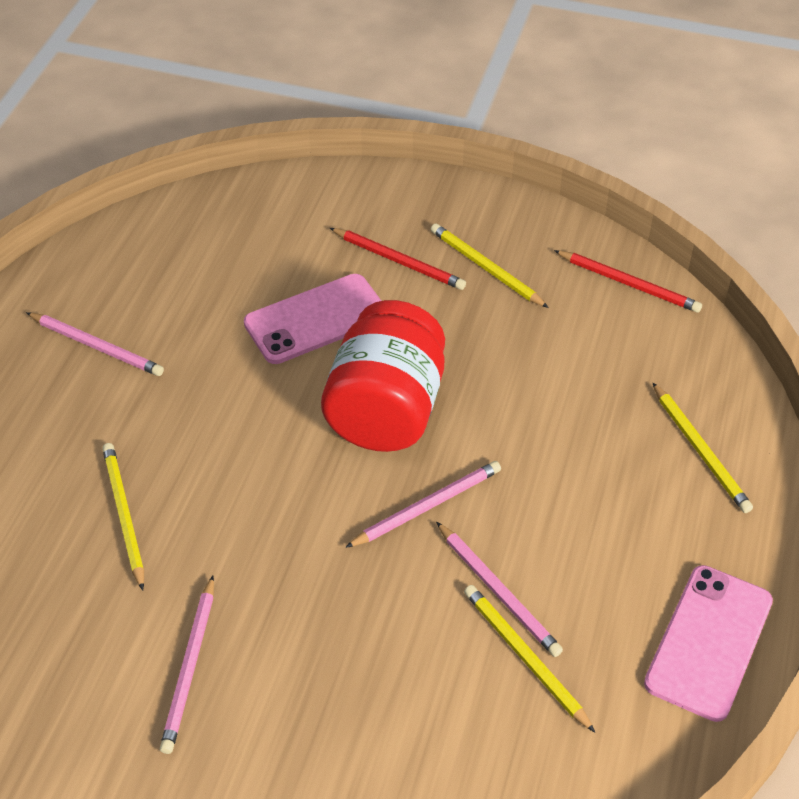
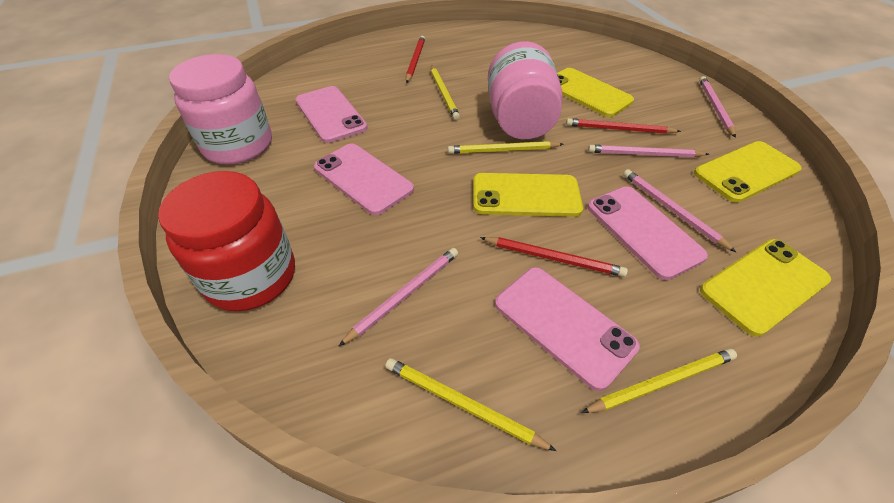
pink jar: 0 -> 2
pink phone: 2 -> 4
red pencil: 2 -> 3
yellow phone: 0 -> 4

